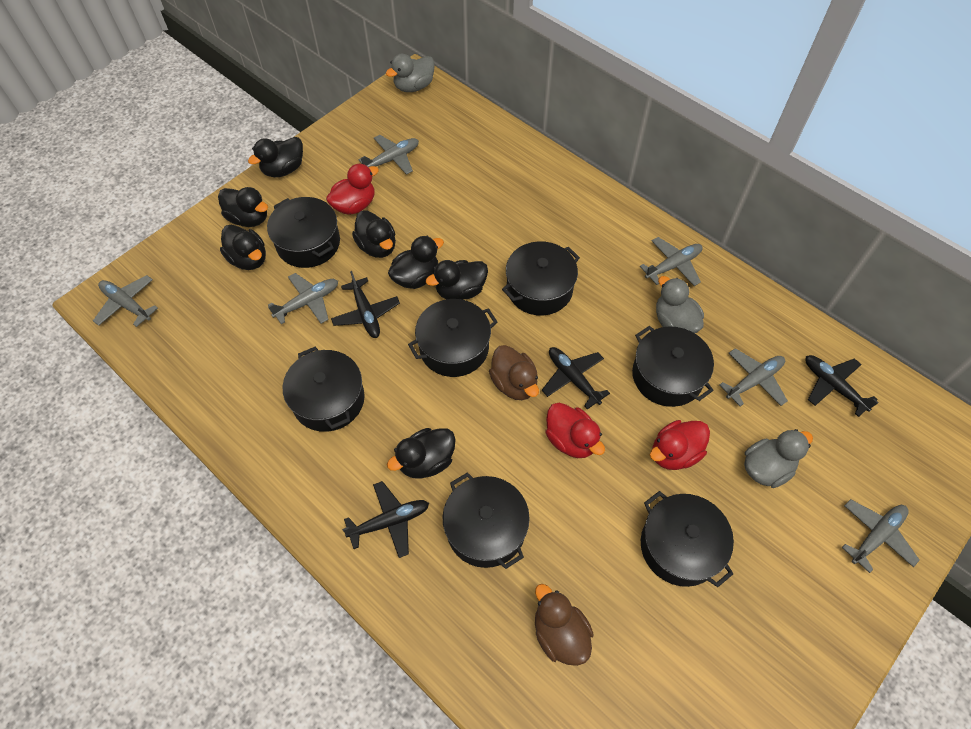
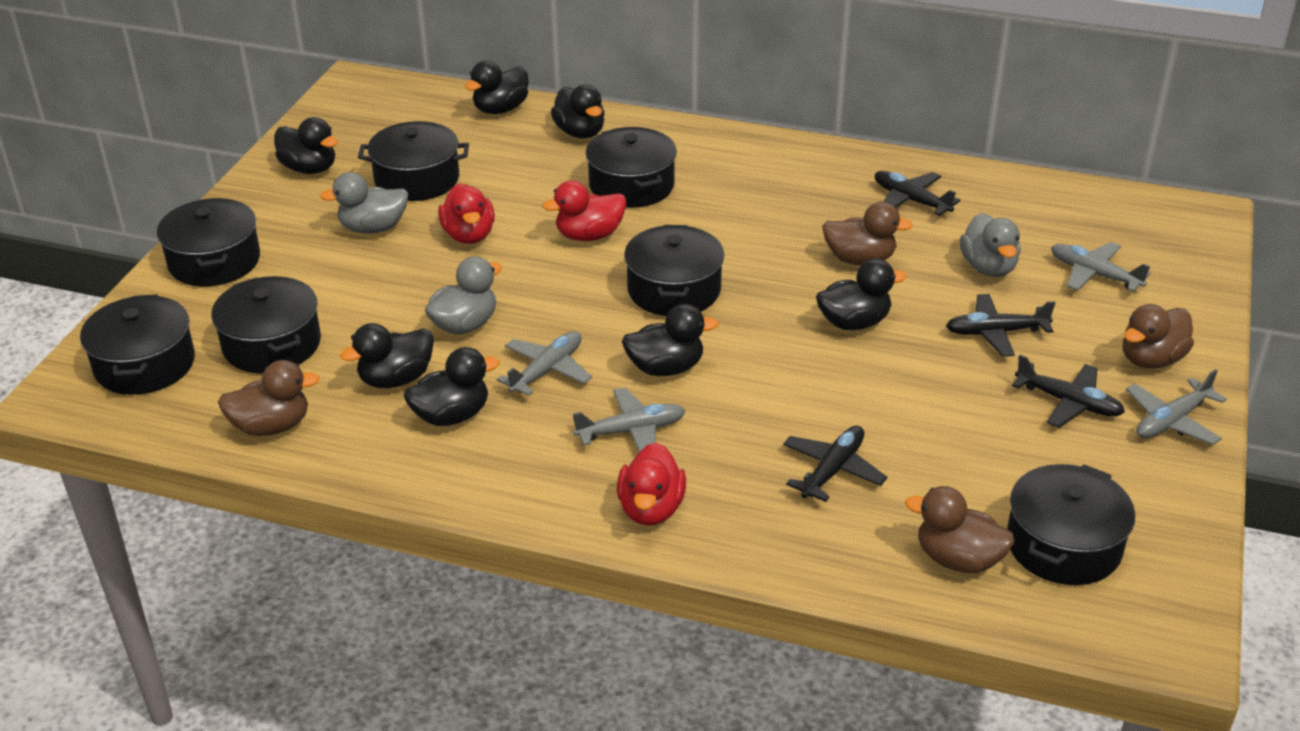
brown duck: 2 -> 4
grey plane: 6 -> 4

